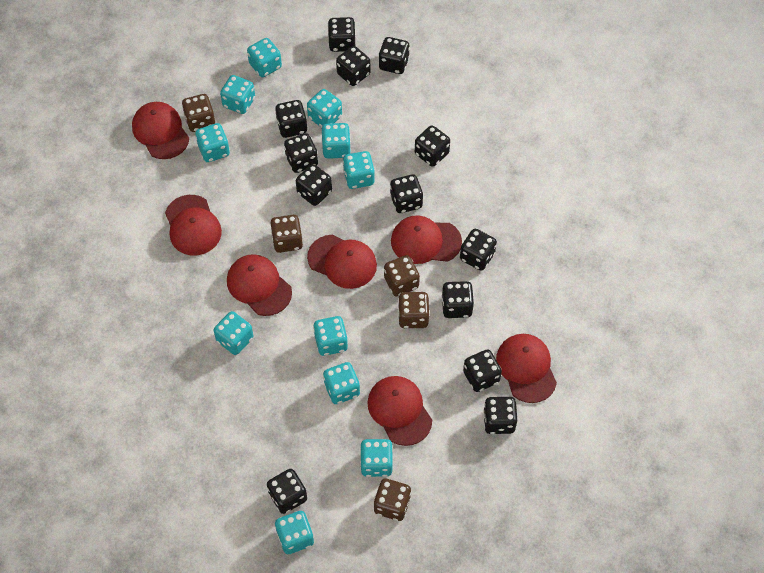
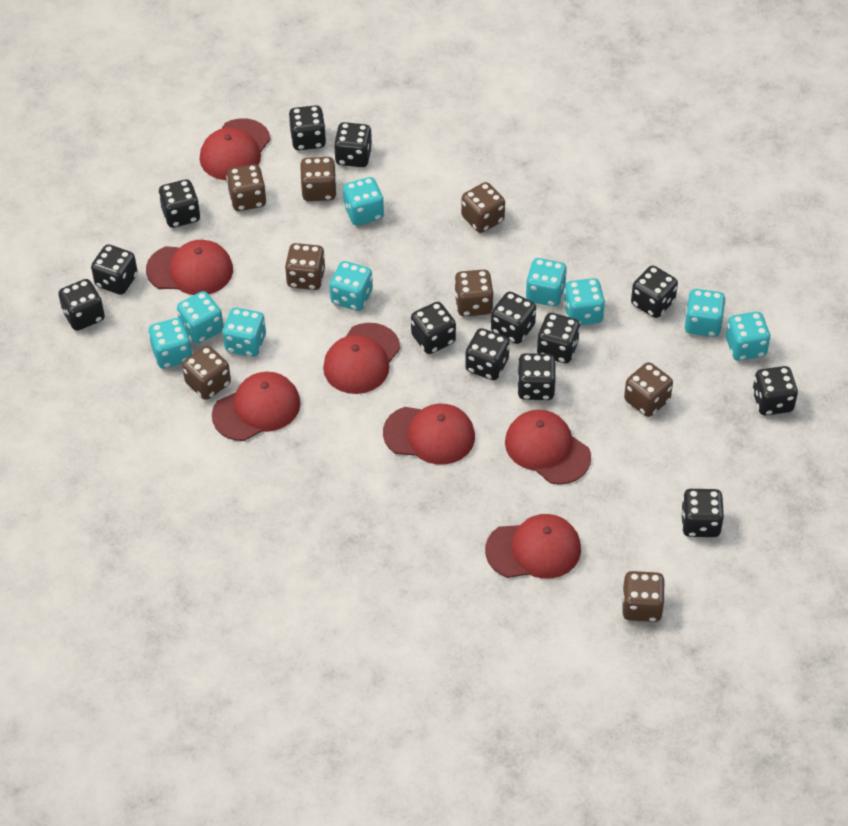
brown dice: 5 -> 8
turquoise dice: 11 -> 9

